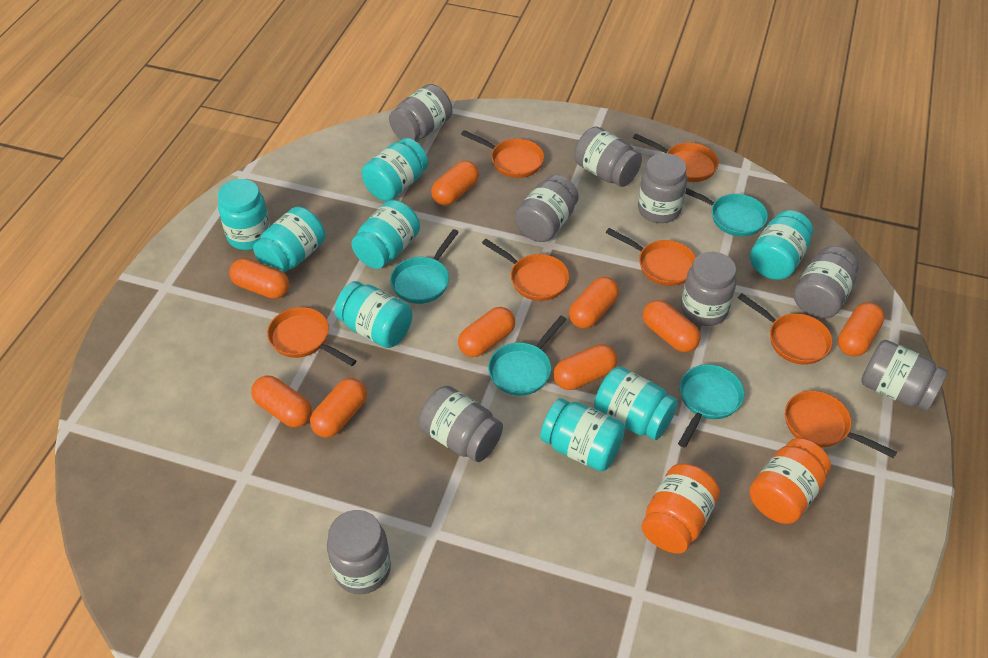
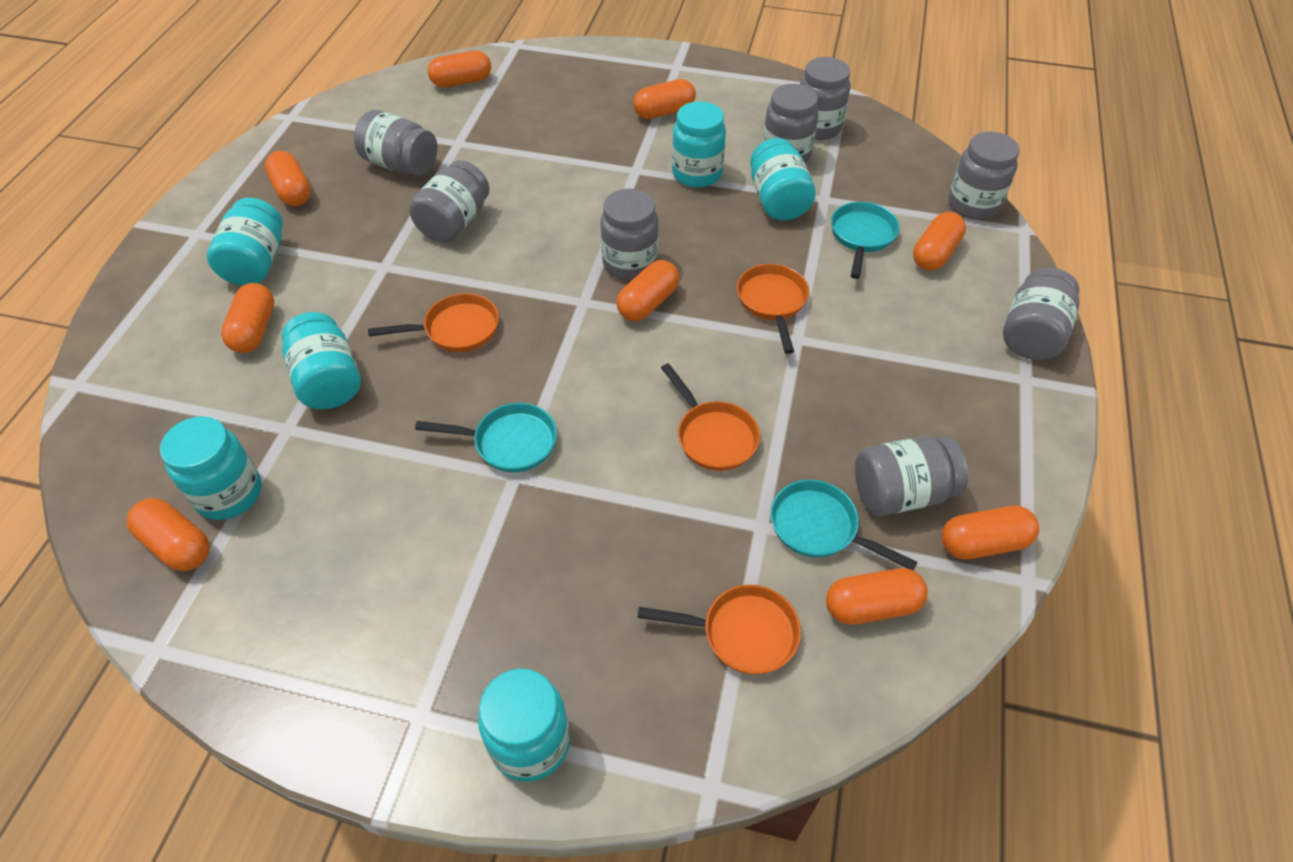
grey jar: 9 -> 8
orange jar: 2 -> 0
orange pan: 7 -> 4
turquoise jar: 8 -> 6
turquoise pan: 4 -> 3

